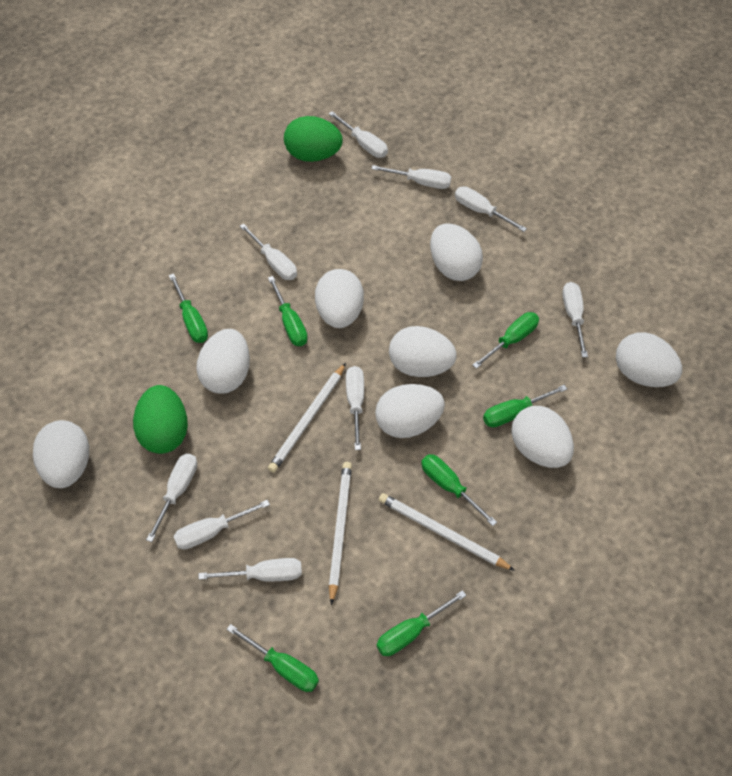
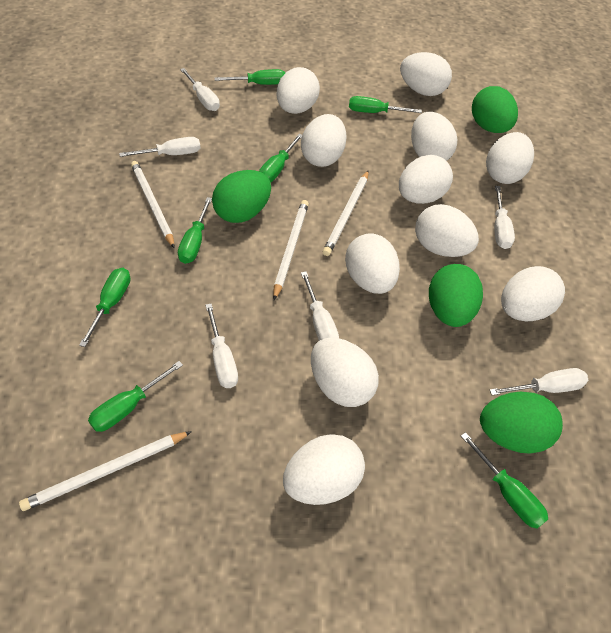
green egg: 2 -> 4
white egg: 8 -> 11
white pencil: 3 -> 4
white screwdriver: 9 -> 6

